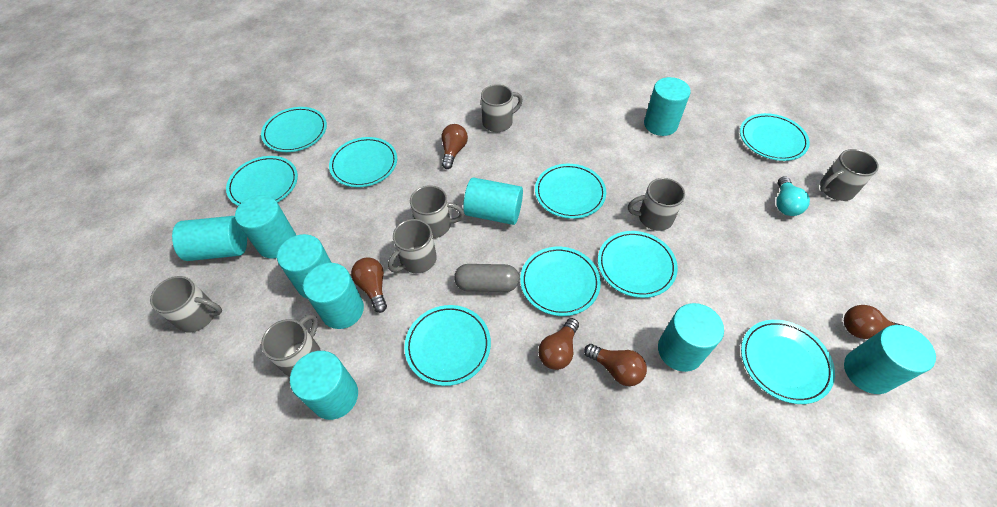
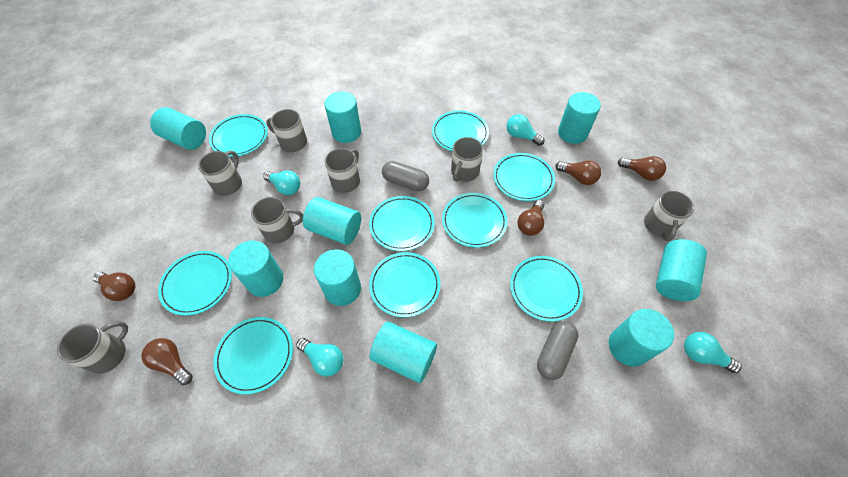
grey capsule: 1 -> 2
turquoise light bulb: 1 -> 4

